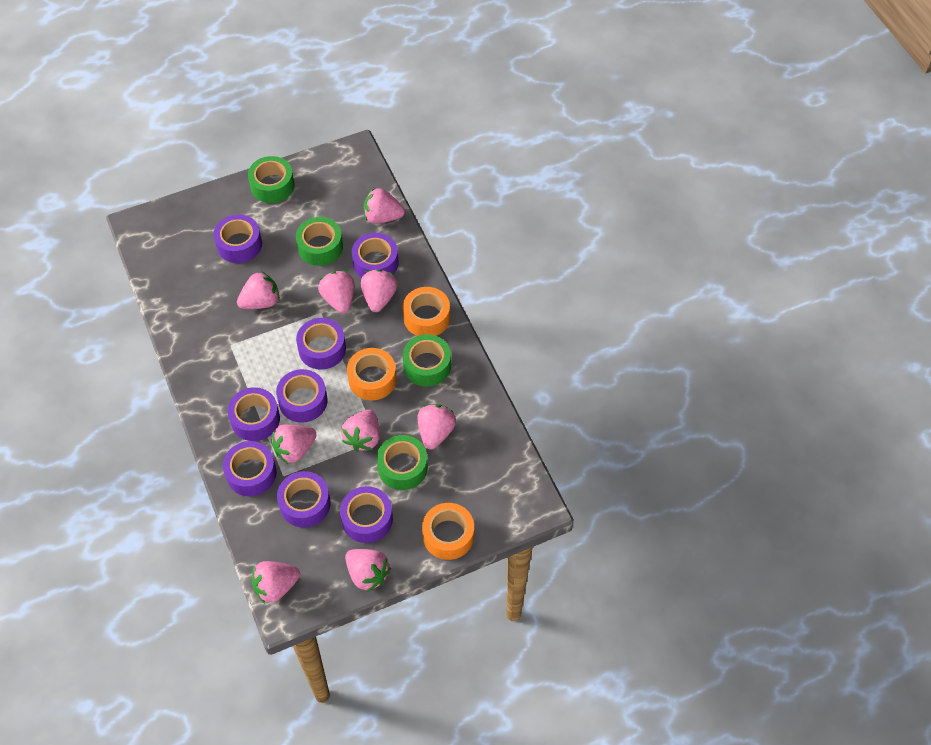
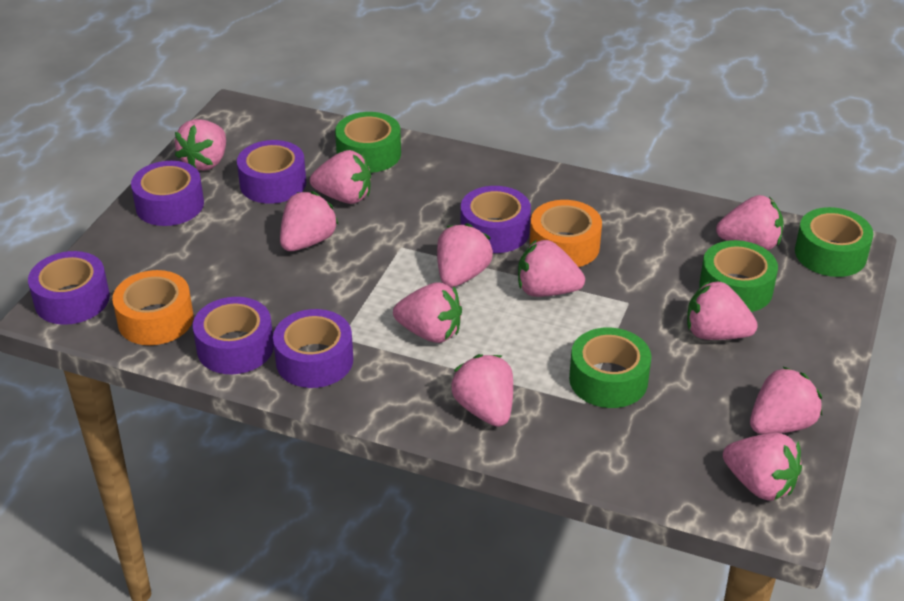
orange tape: 3 -> 2
pink strawberry: 9 -> 11
purple tape: 8 -> 6

